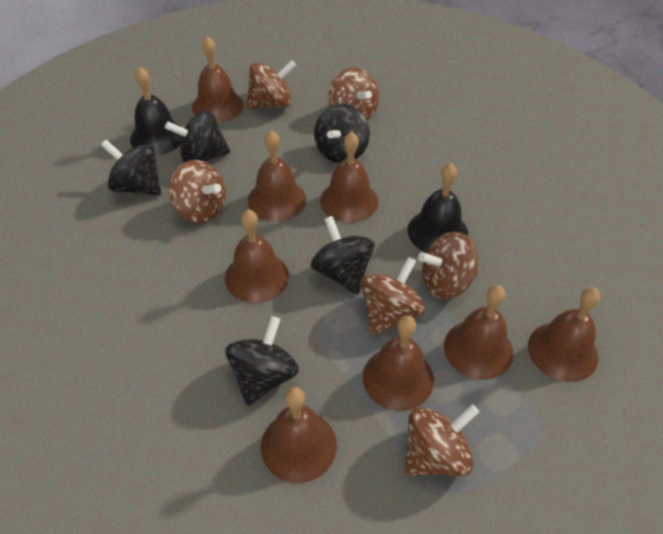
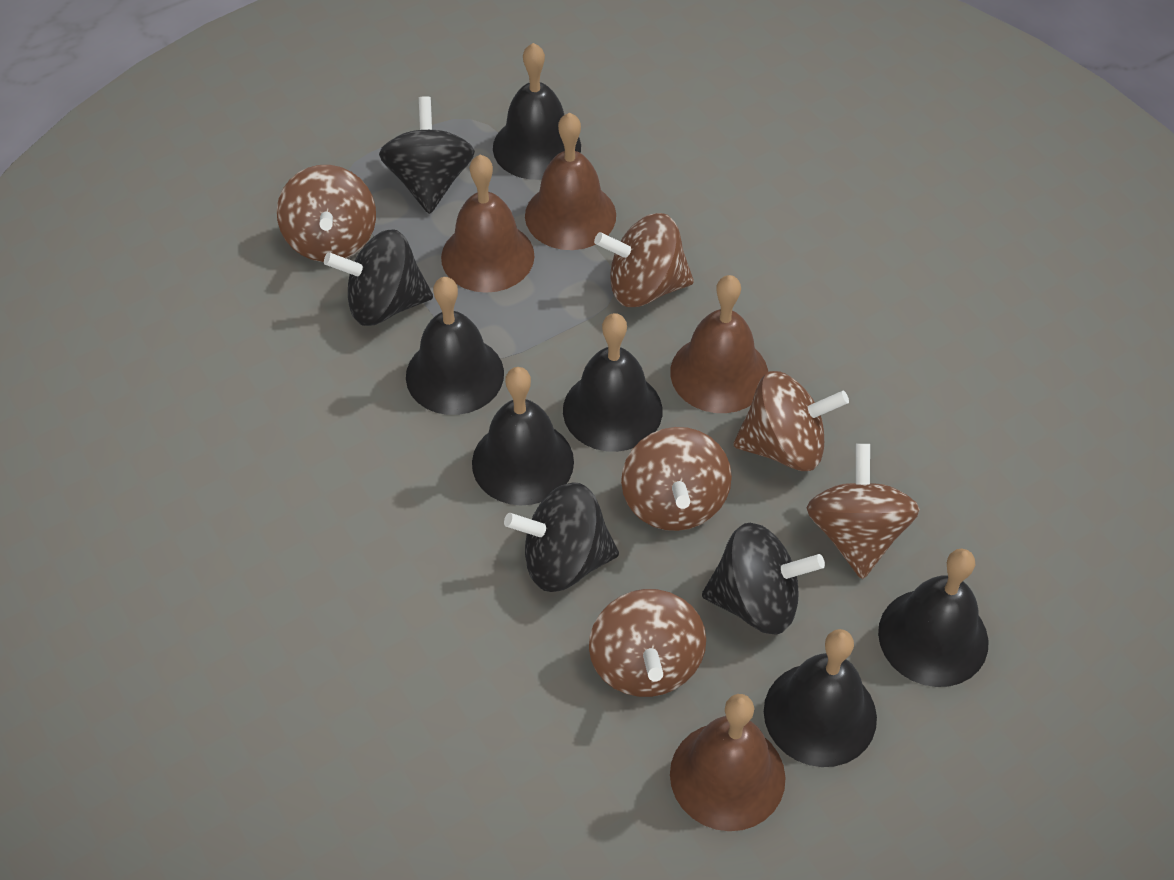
black bell: 2 -> 6
black spinning top: 5 -> 4
brown bell: 8 -> 4

